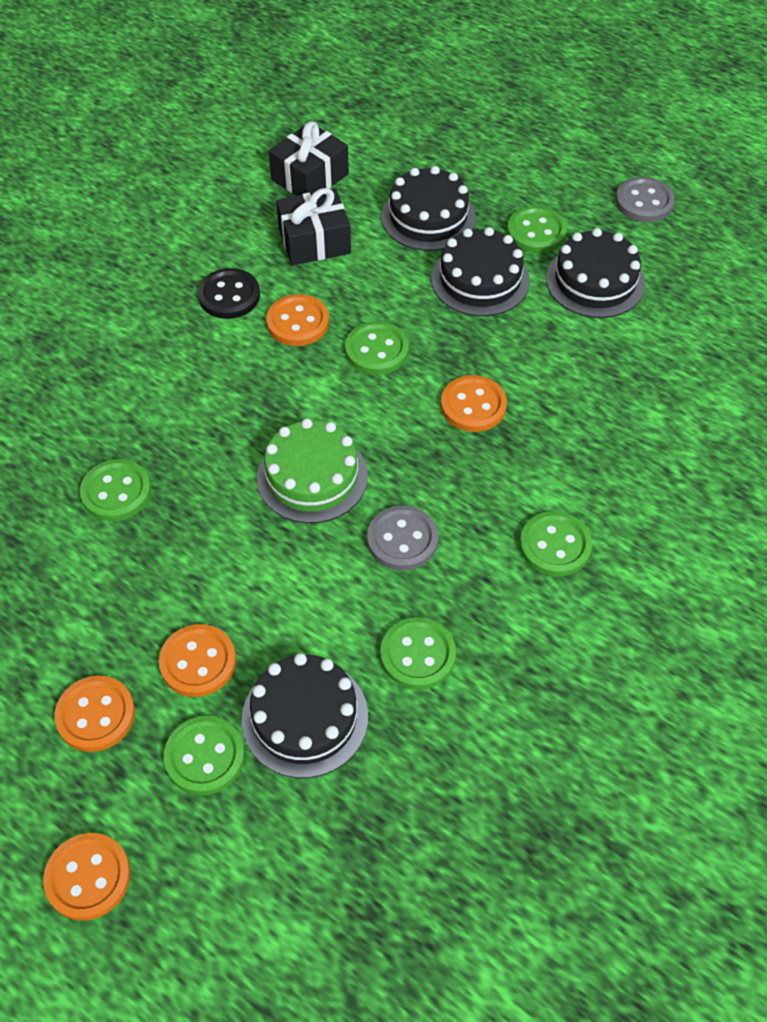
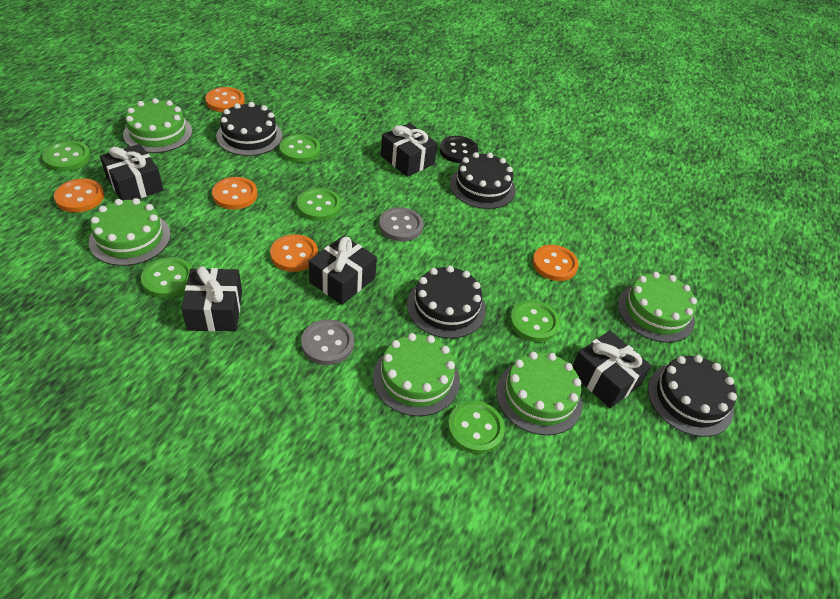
black gift: 2 -> 5
green cake: 1 -> 5

